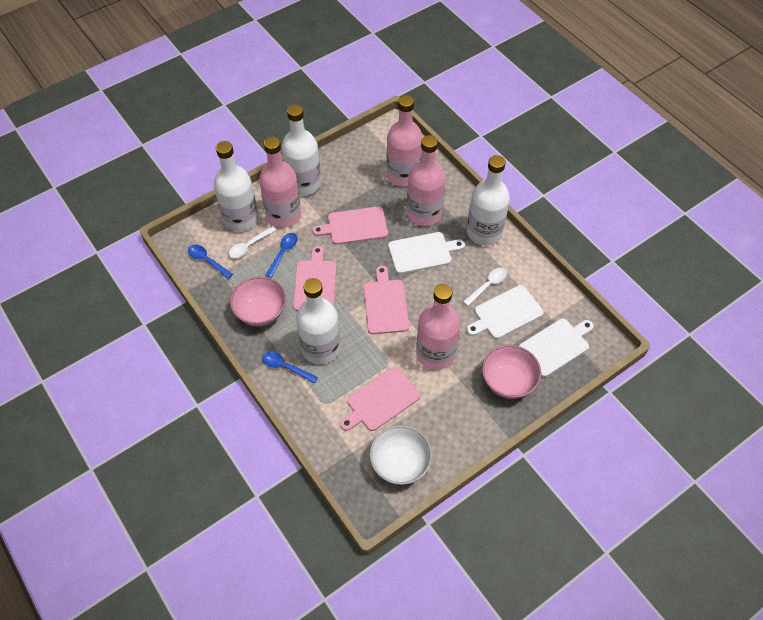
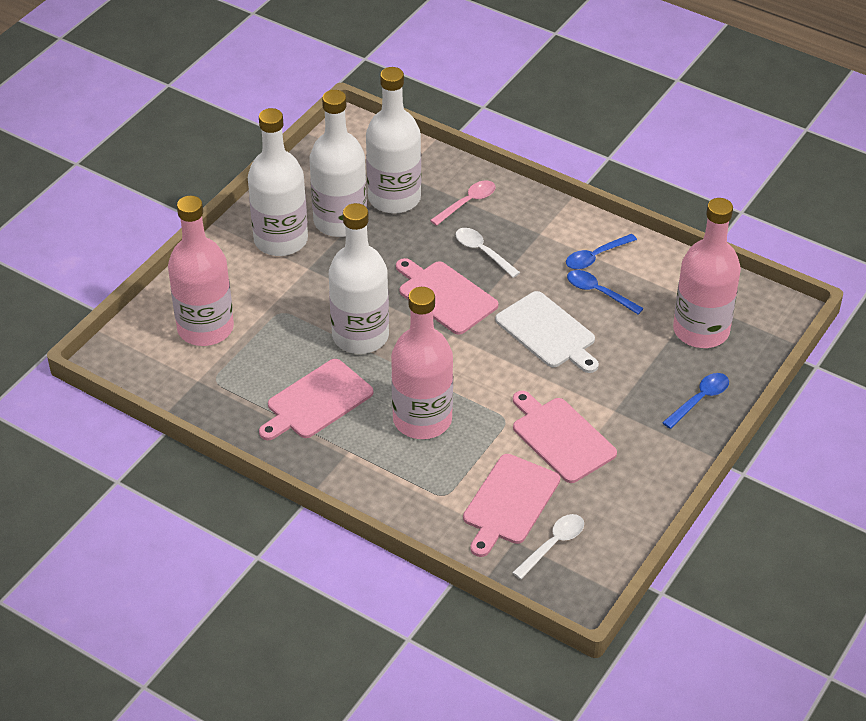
pink bottle: 4 -> 3
pink bowl: 2 -> 0
pink spoon: 0 -> 1
white bowl: 1 -> 0
white cutting board: 3 -> 1

